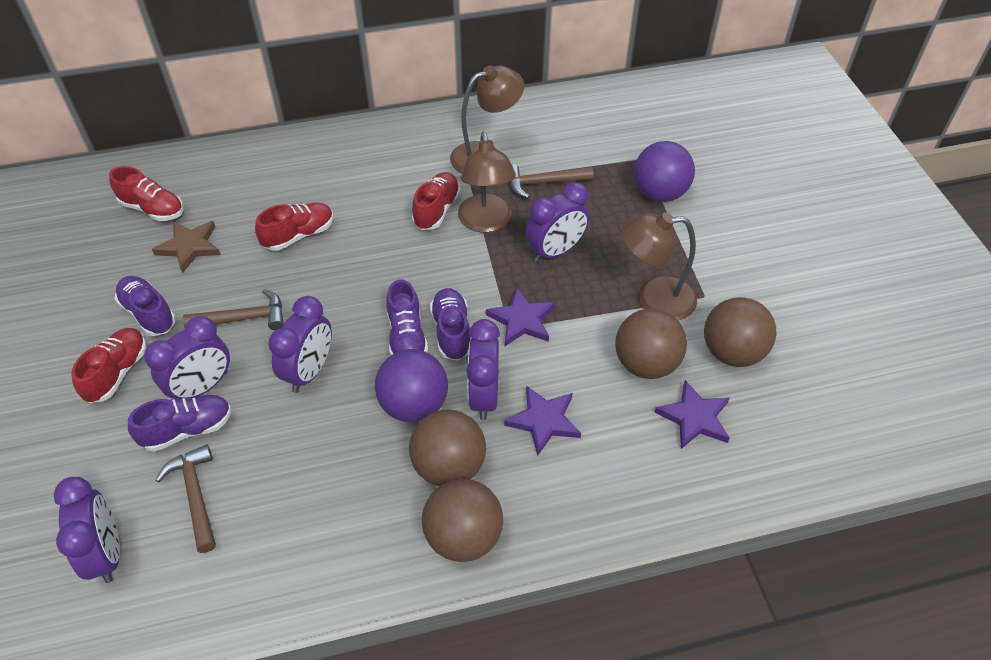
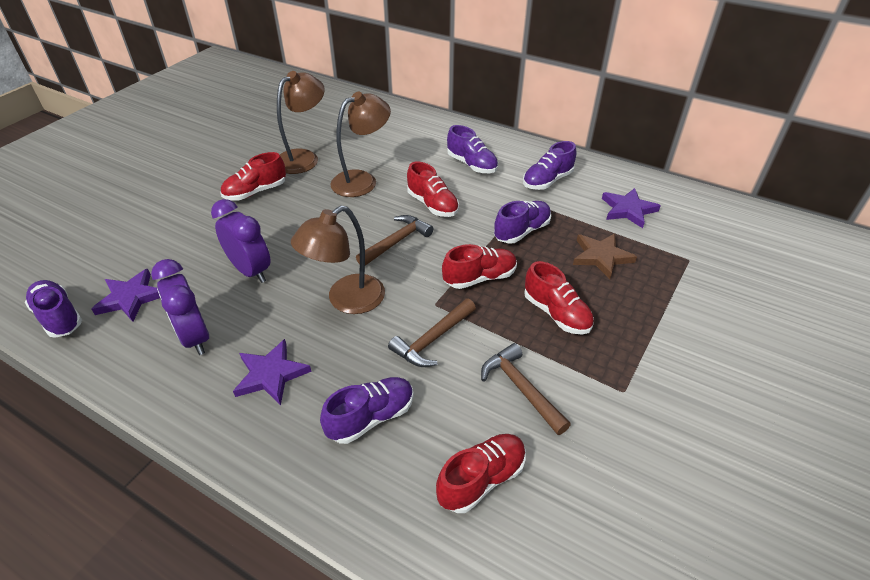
brown ball: 4 -> 0
purple ball: 2 -> 0
purple clock: 5 -> 2
purple shoe: 4 -> 5
red shoe: 4 -> 5

